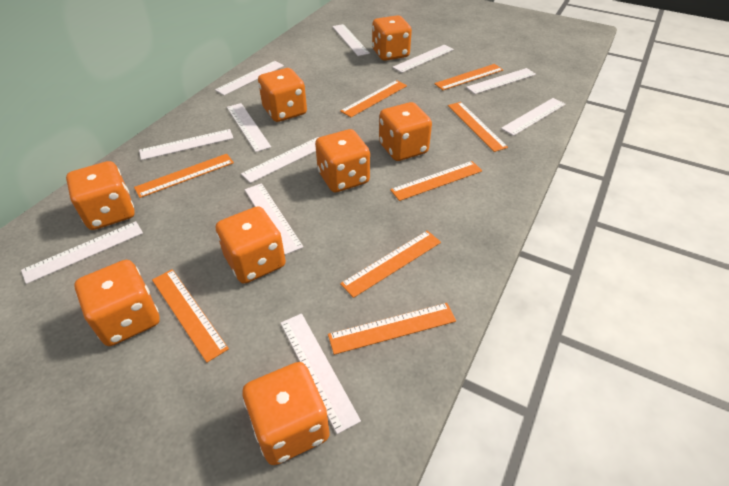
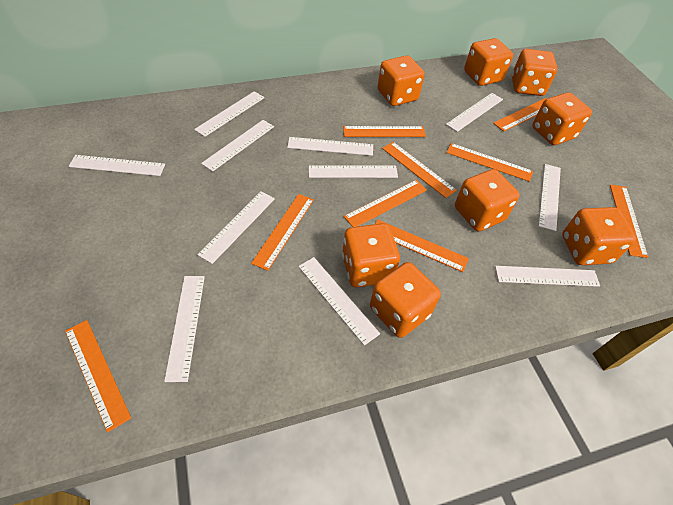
orange ruler: 8 -> 9

